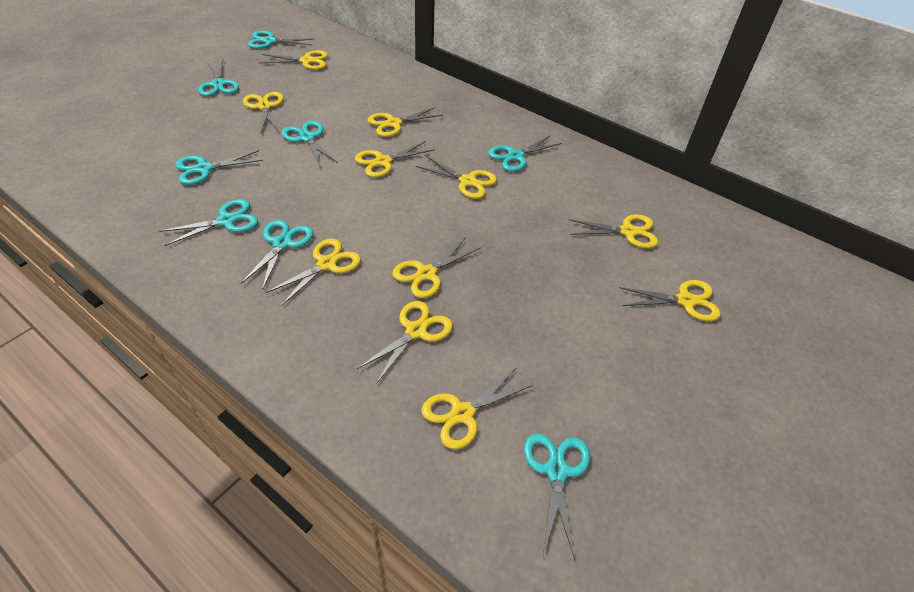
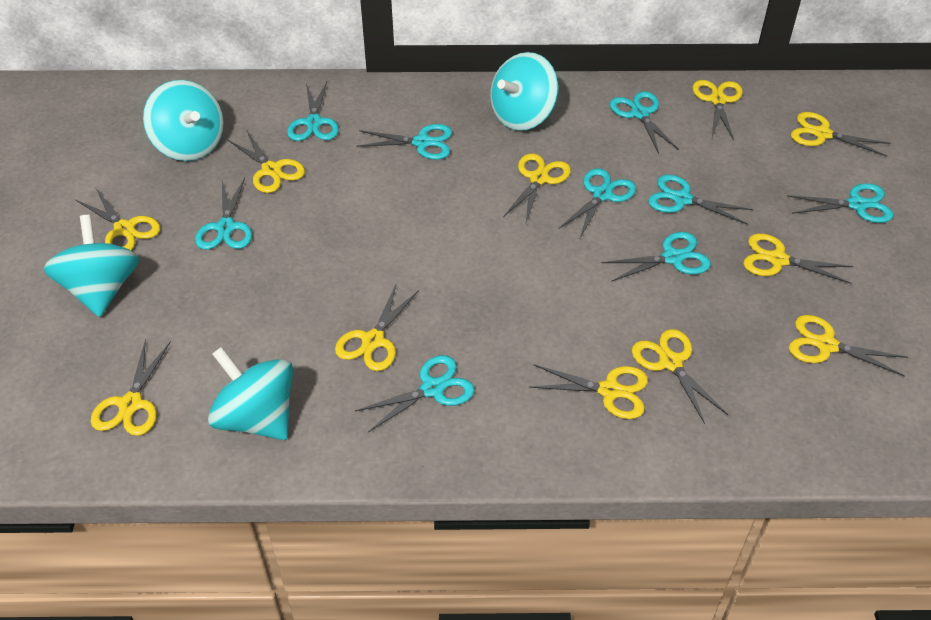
turquoise scissors: 8 -> 9
turquoise spinning top: 0 -> 4

